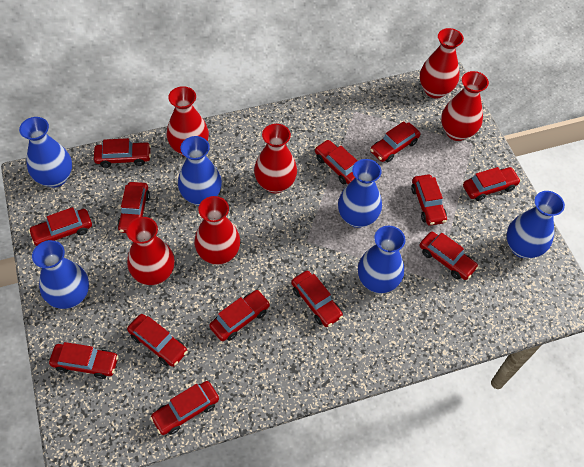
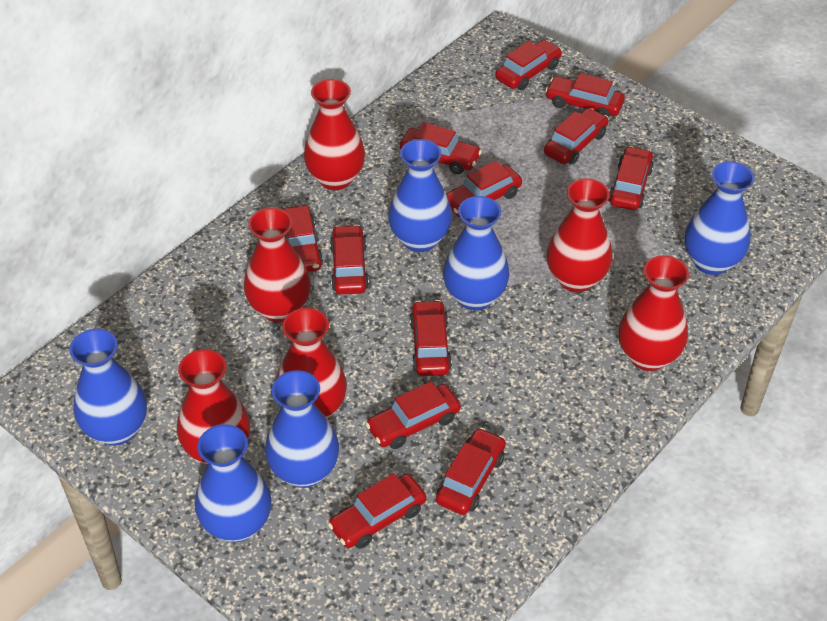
red car: 13 -> 12

